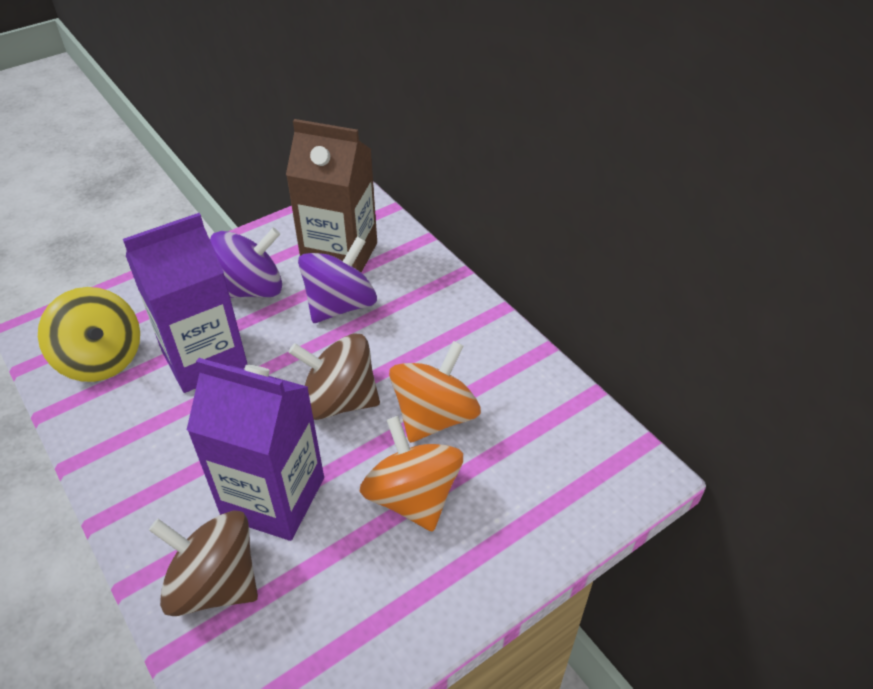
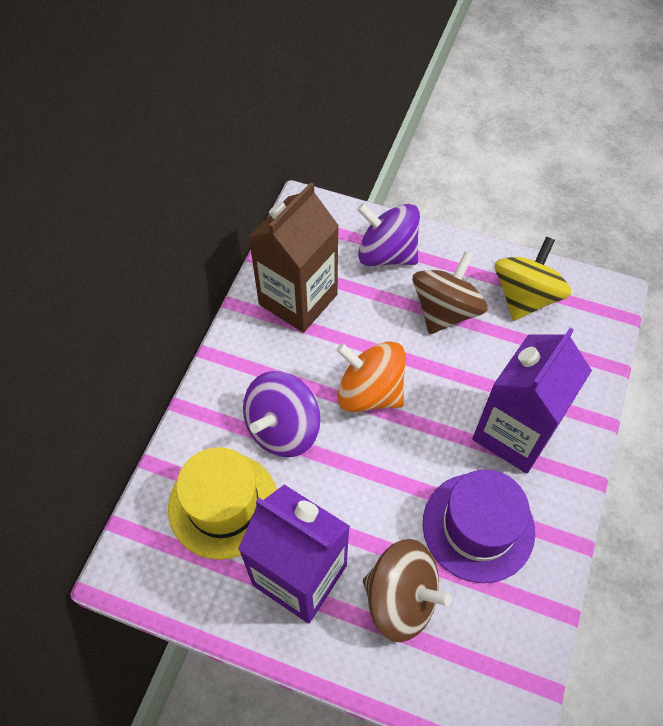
orange spinning top: 2 -> 1
purple hat: 0 -> 1
yellow hat: 0 -> 1

